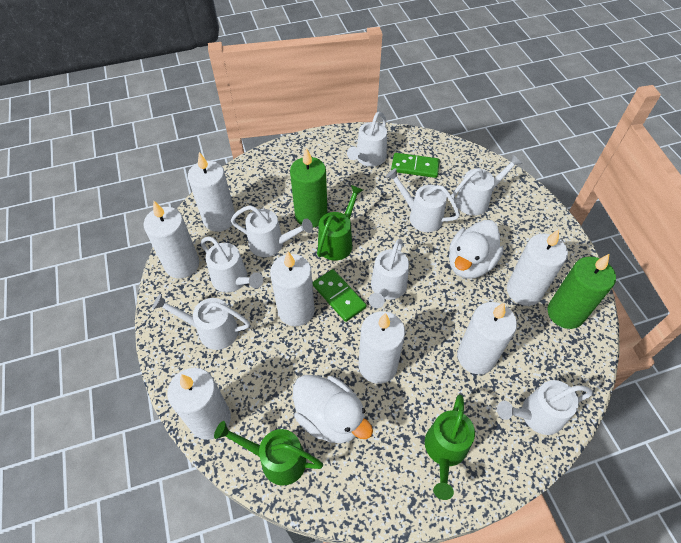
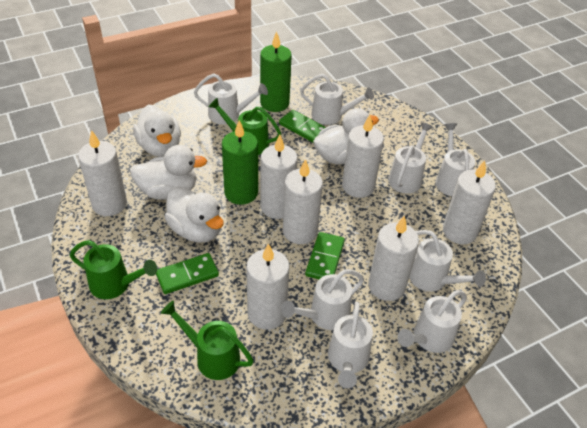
green domino: 2 -> 3
white duck: 2 -> 4

